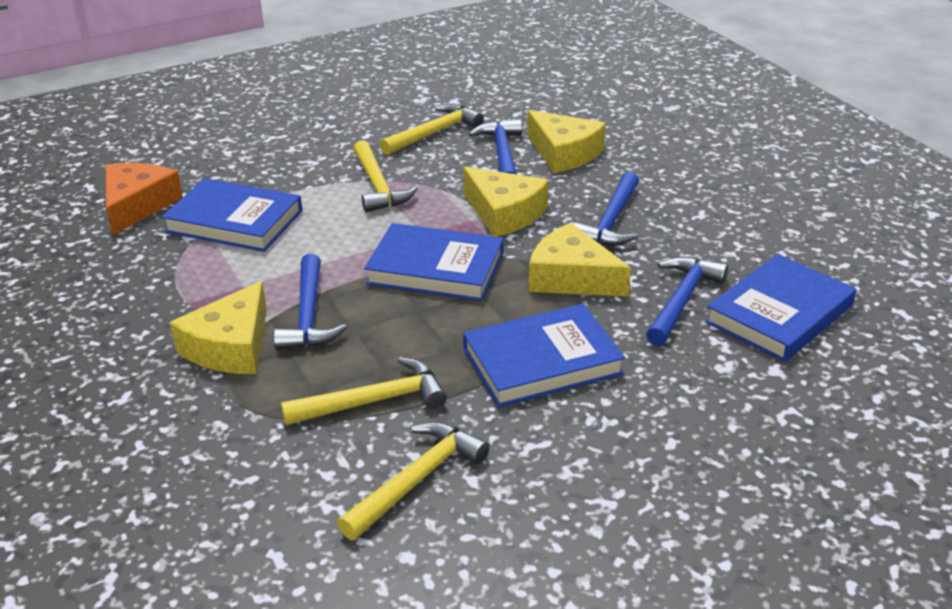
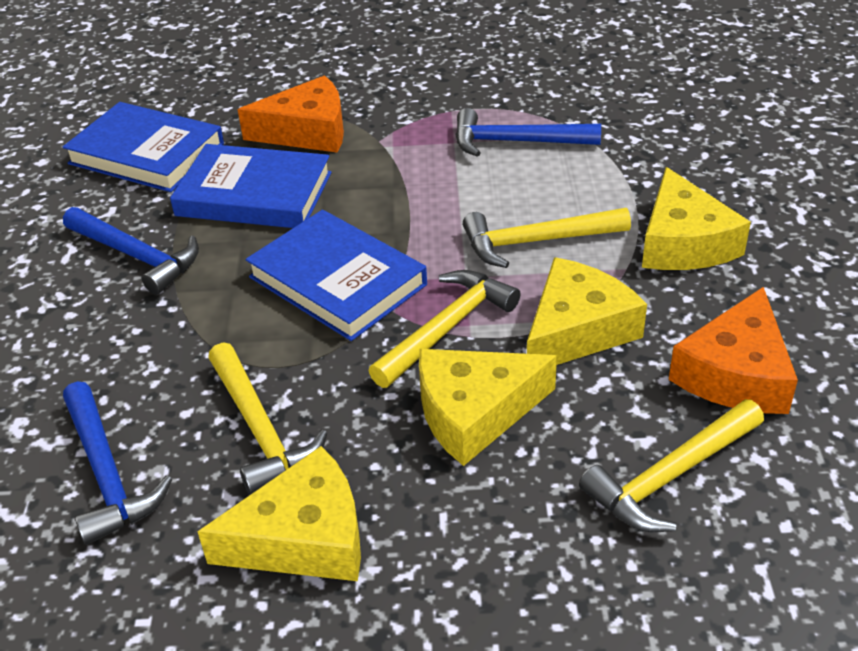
blue book: 4 -> 3
blue hammer: 4 -> 3
orange cheese: 1 -> 2

